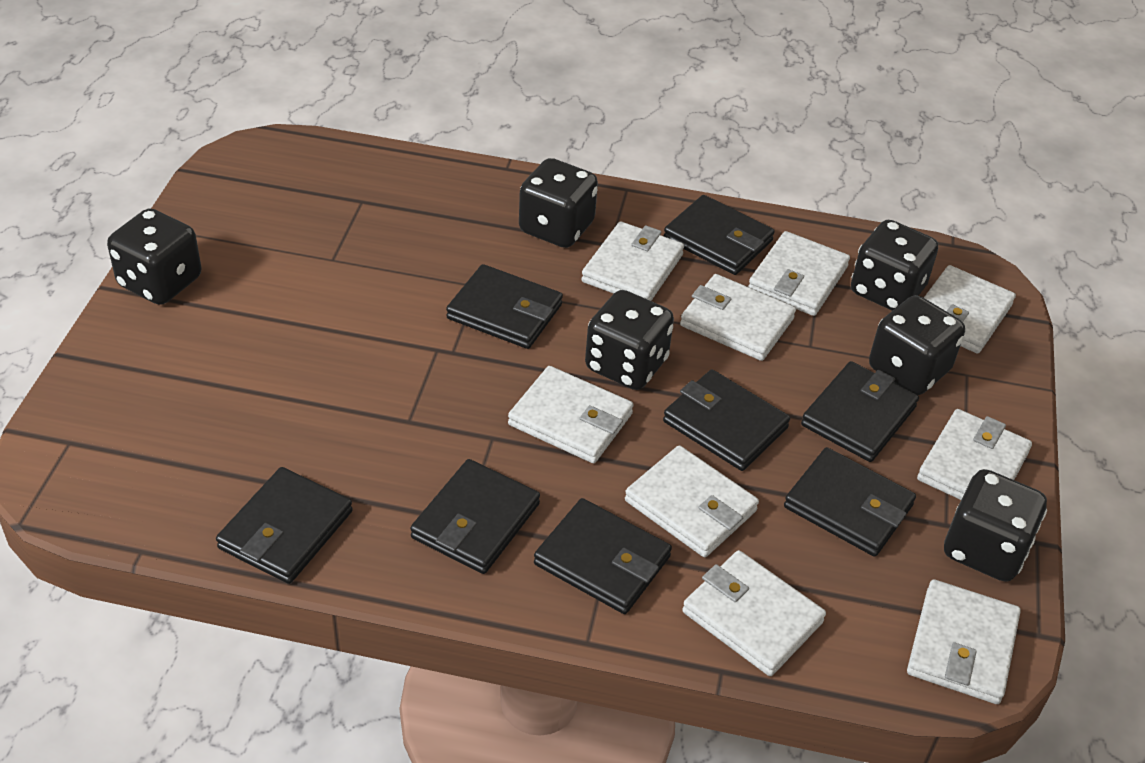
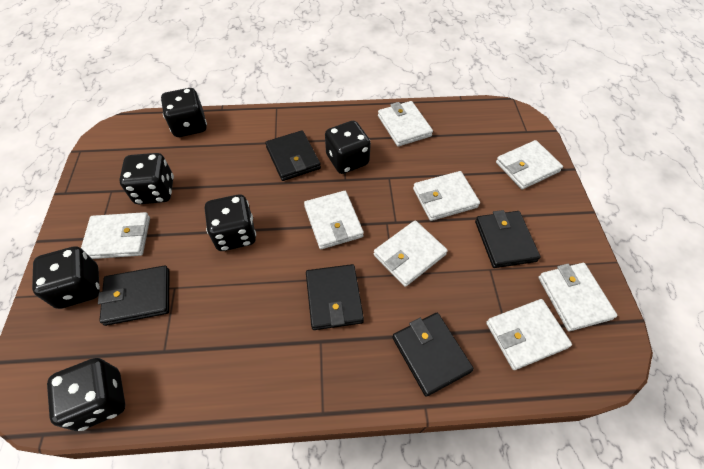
black wallet: 8 -> 5
white wallet: 9 -> 8

